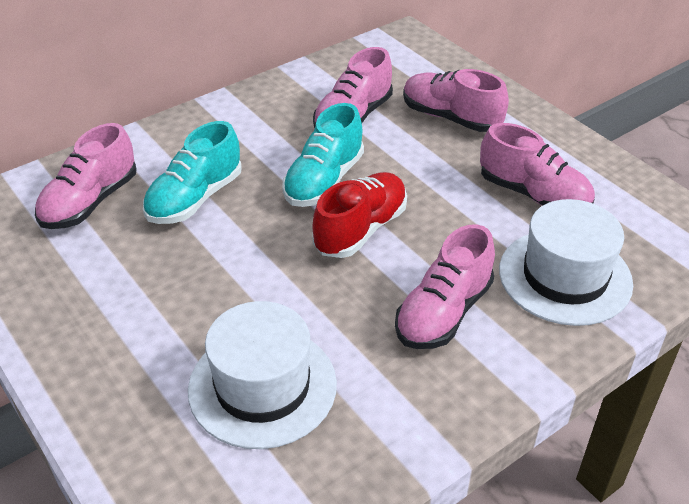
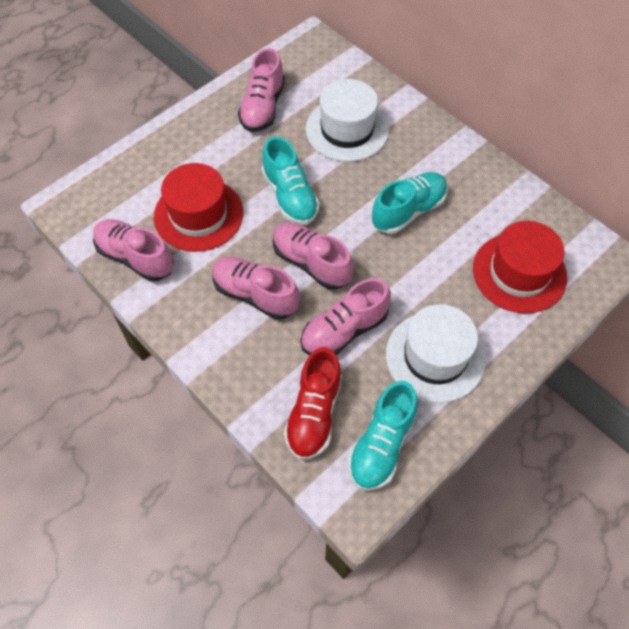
red hat: 0 -> 2
turquoise shoe: 2 -> 3

